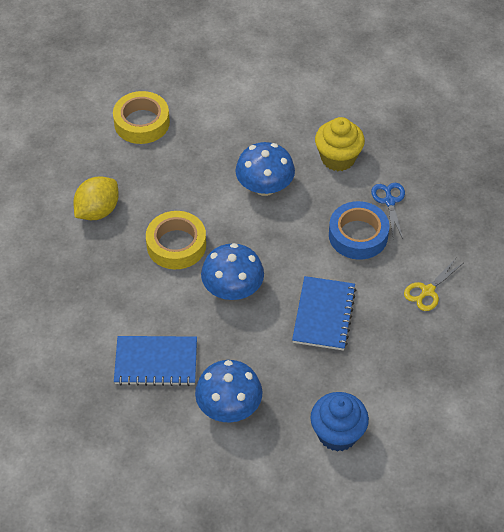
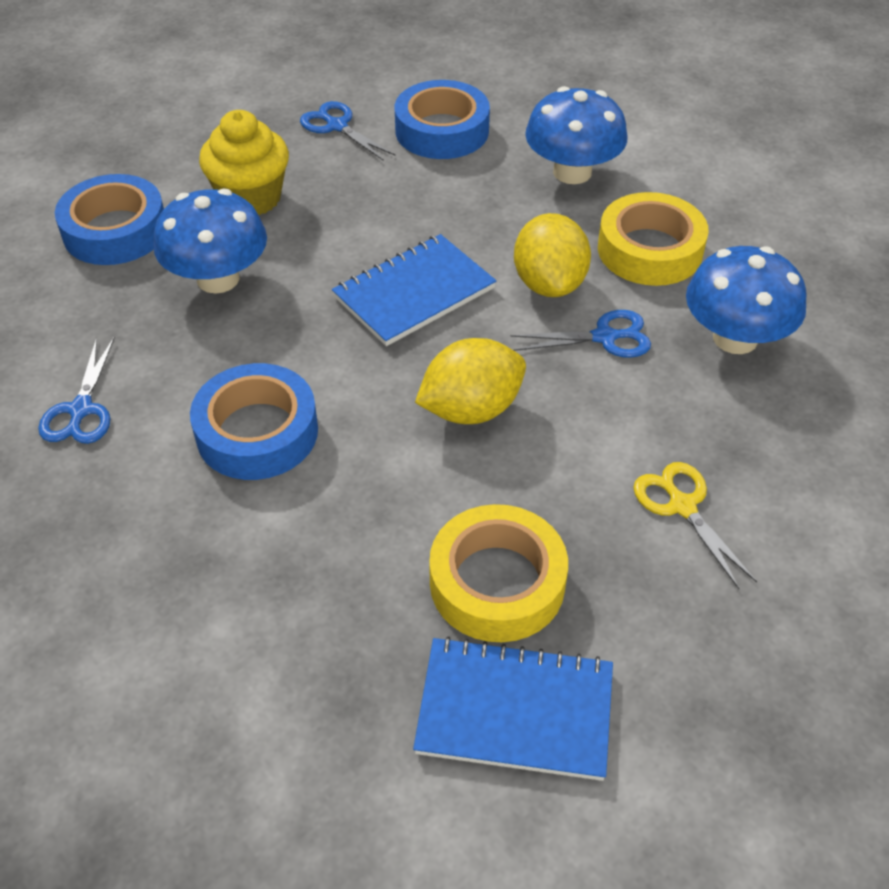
blue cupcake: 1 -> 0
blue scissors: 1 -> 3
blue tape: 1 -> 3
yellow lemon: 1 -> 2

